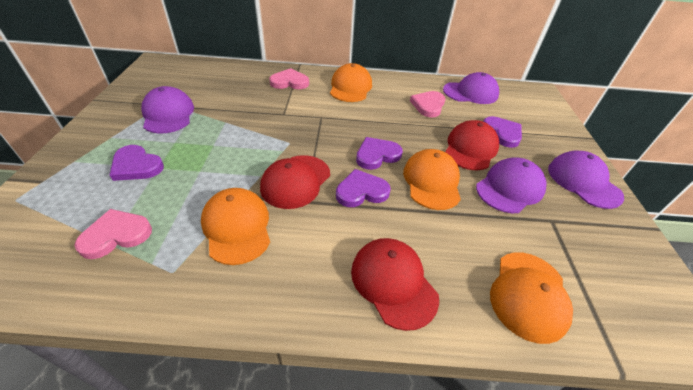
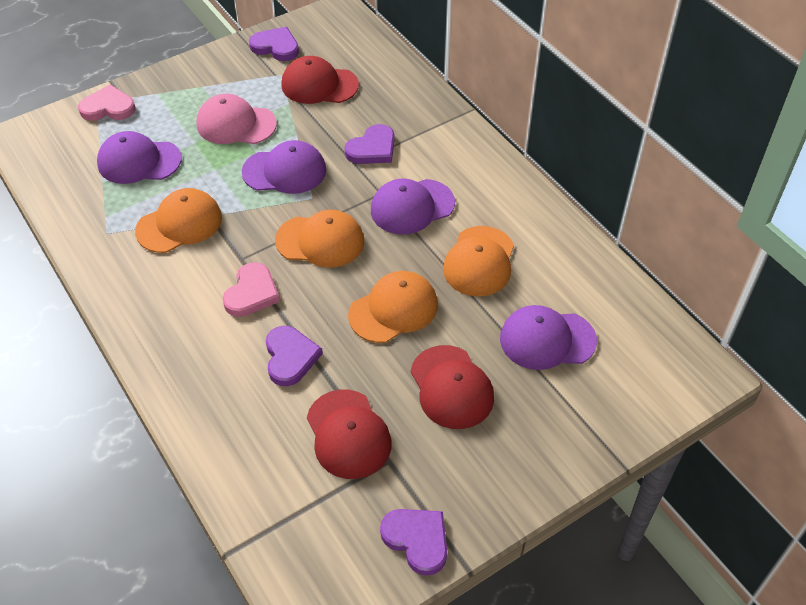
pink cap: 0 -> 1
pink heart: 3 -> 2

